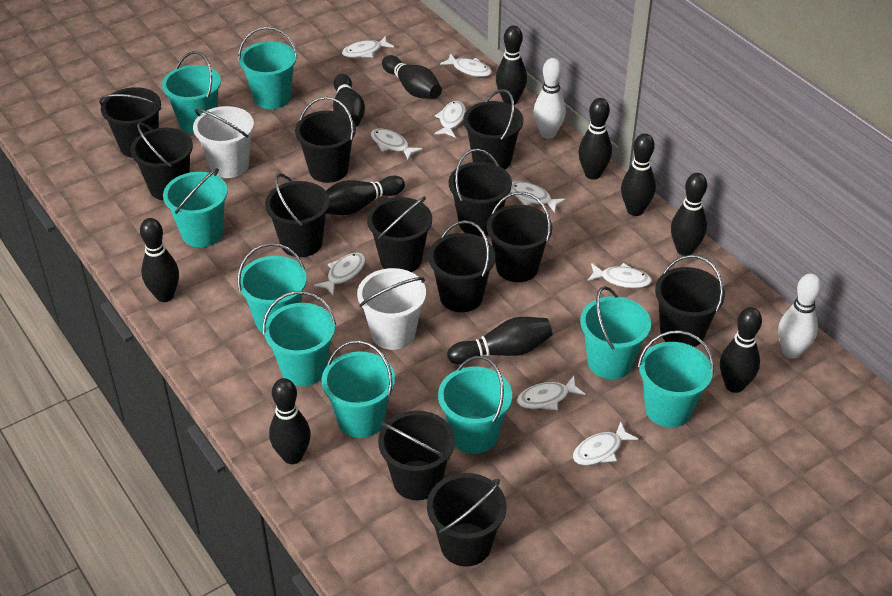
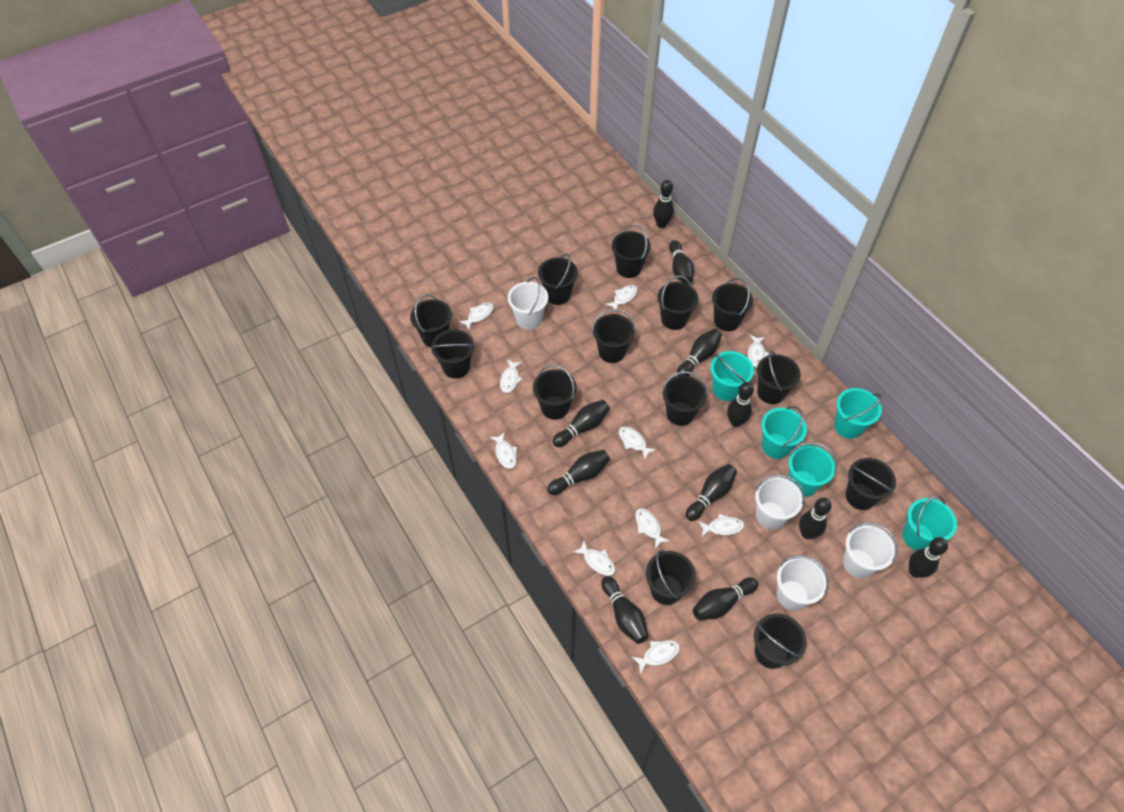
black bucket: 12 -> 13
turquoise bucket: 9 -> 5
white bowling pin: 2 -> 0
white bucket: 2 -> 4
white fish: 9 -> 10

